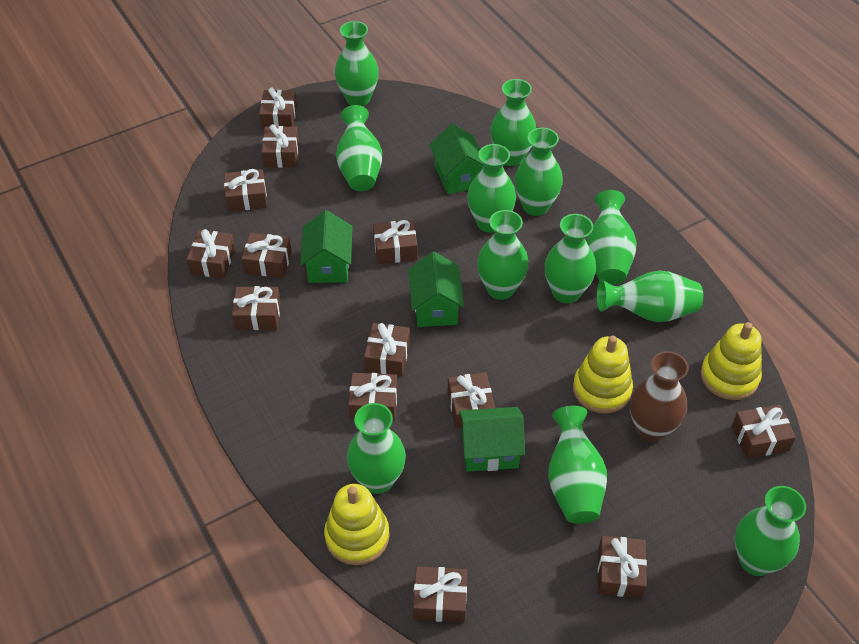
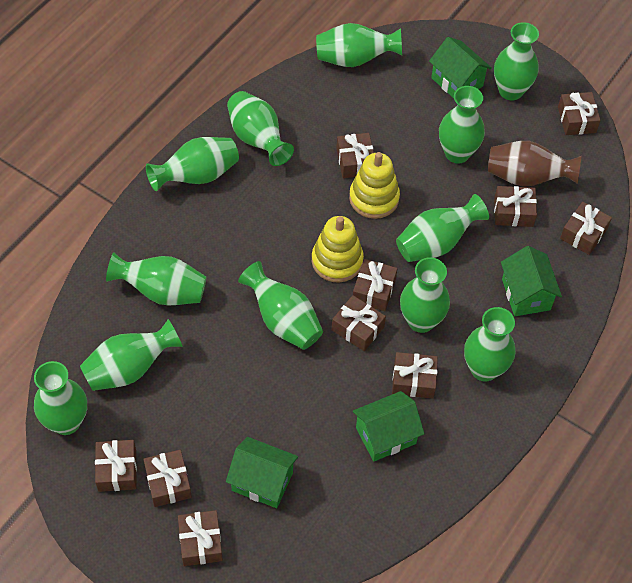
brown gift: 13 -> 10
yellow stacking toy: 3 -> 2

